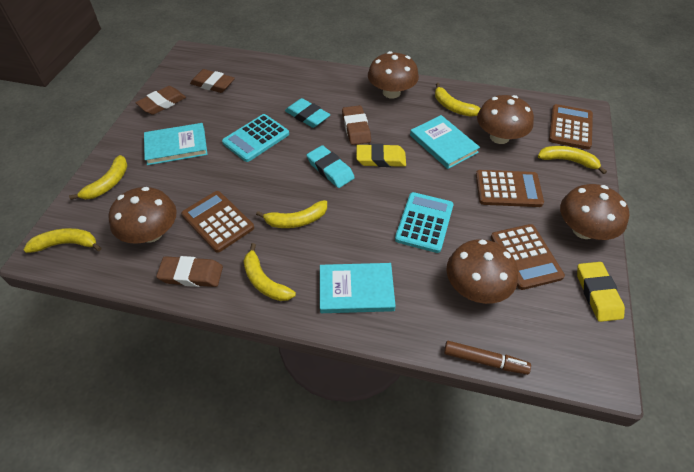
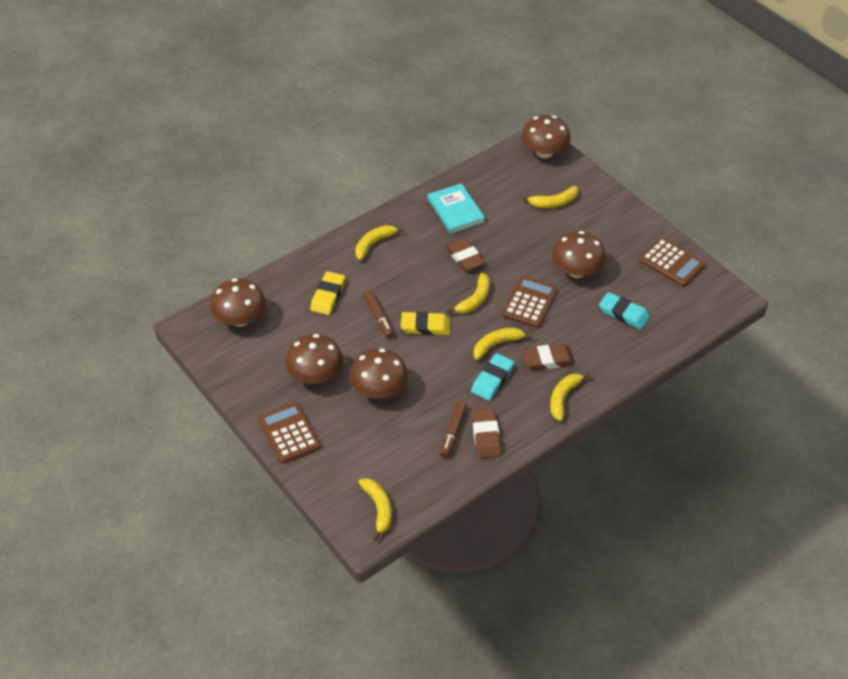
brown calculator: 4 -> 3
brown eraser: 4 -> 3
brown marker: 1 -> 2
turquoise book: 3 -> 1
turquoise calculator: 2 -> 0

